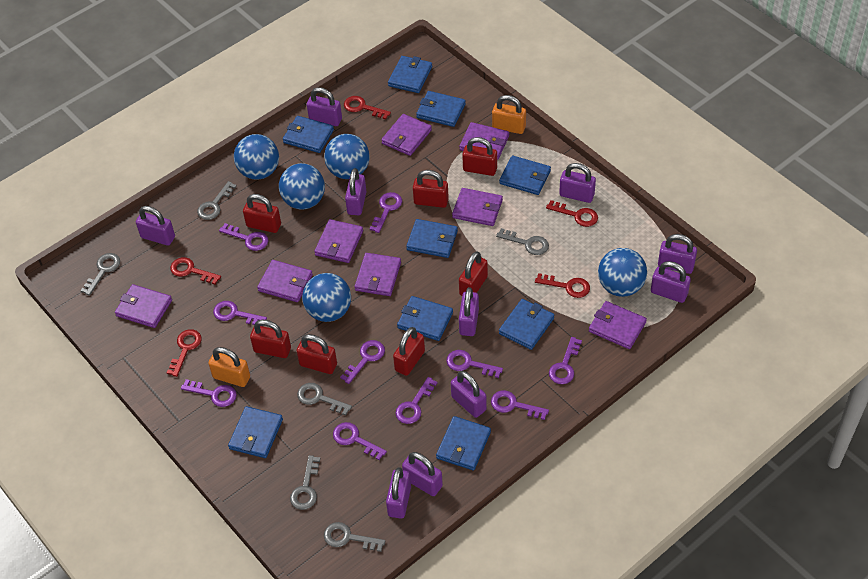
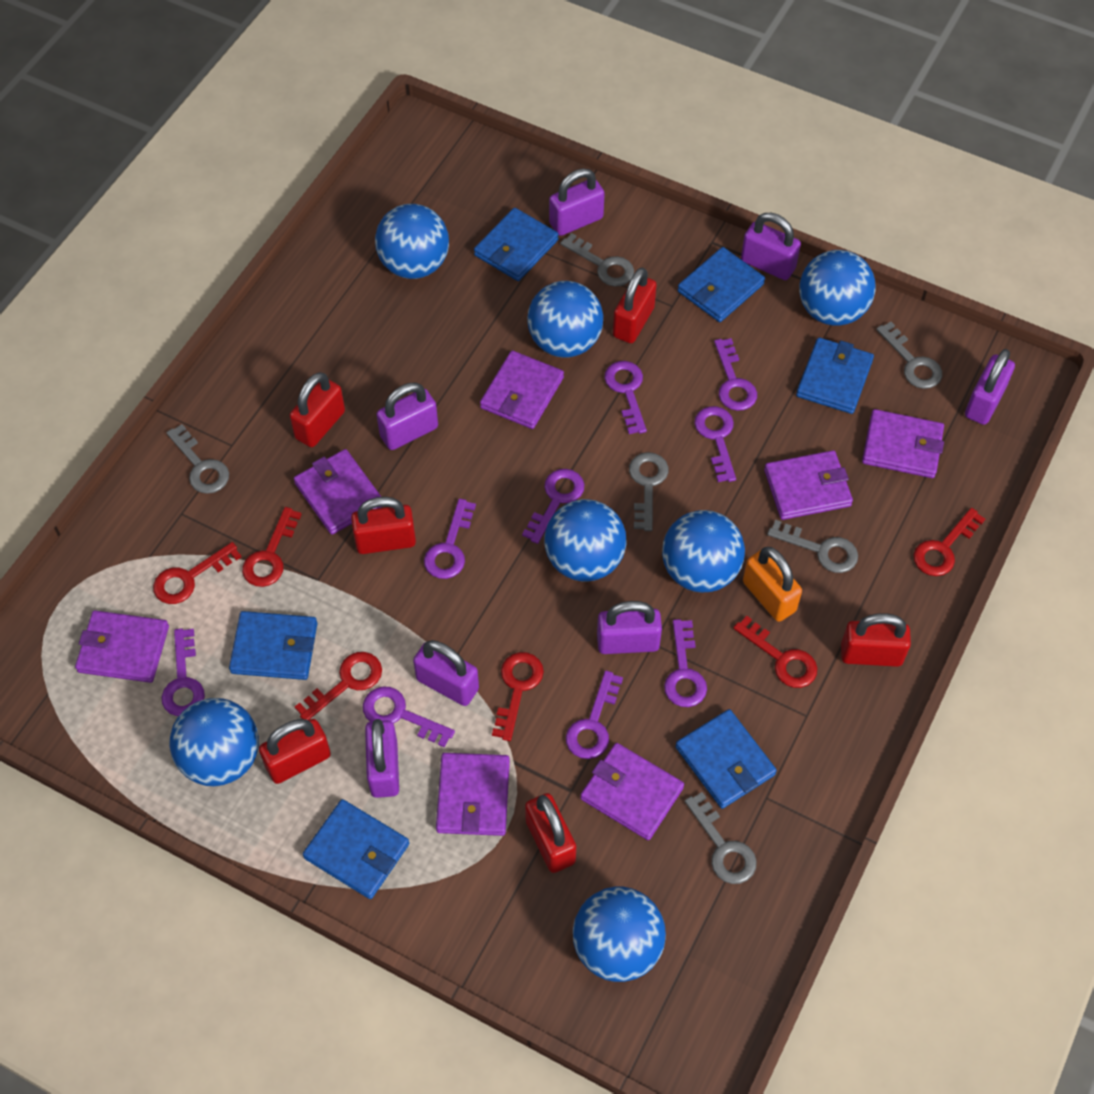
blue ball: 5 -> 7
blue wallet: 9 -> 6
orange padlock: 2 -> 1
purple key: 10 -> 9
purple padlock: 10 -> 7
purple wallet: 8 -> 7
red key: 5 -> 6
red padlock: 7 -> 6

